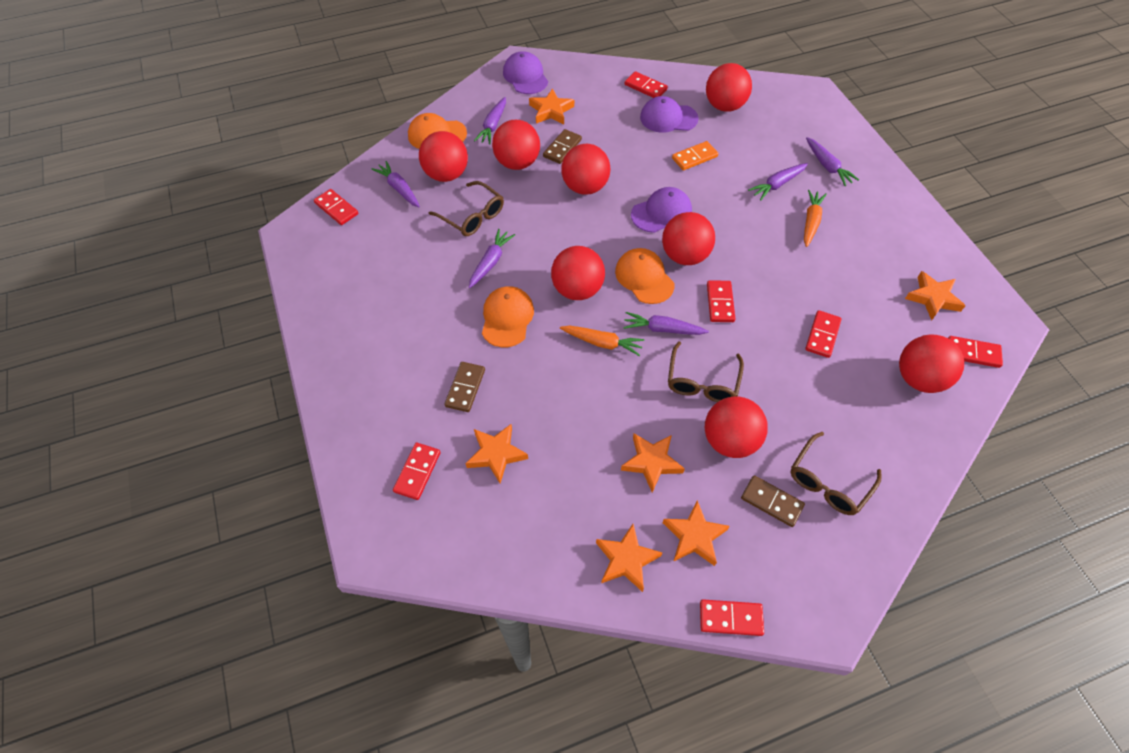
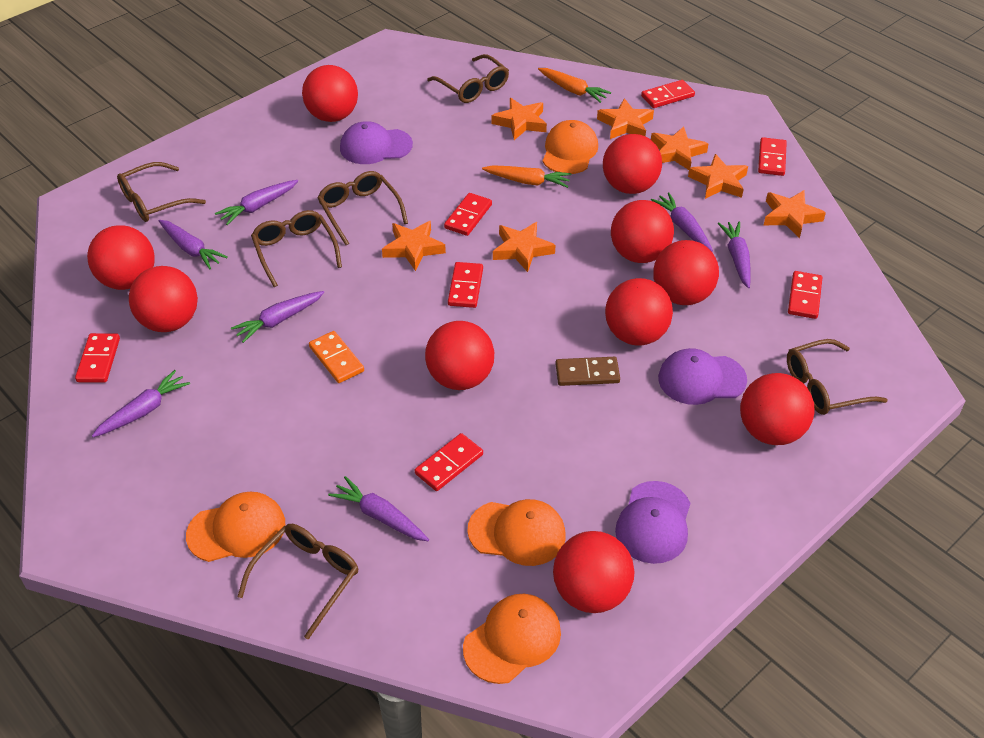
brown domino: 3 -> 1
brown glasses: 3 -> 6
orange cap: 3 -> 4
orange star: 6 -> 7
purple carrot: 6 -> 7
red ball: 8 -> 10

